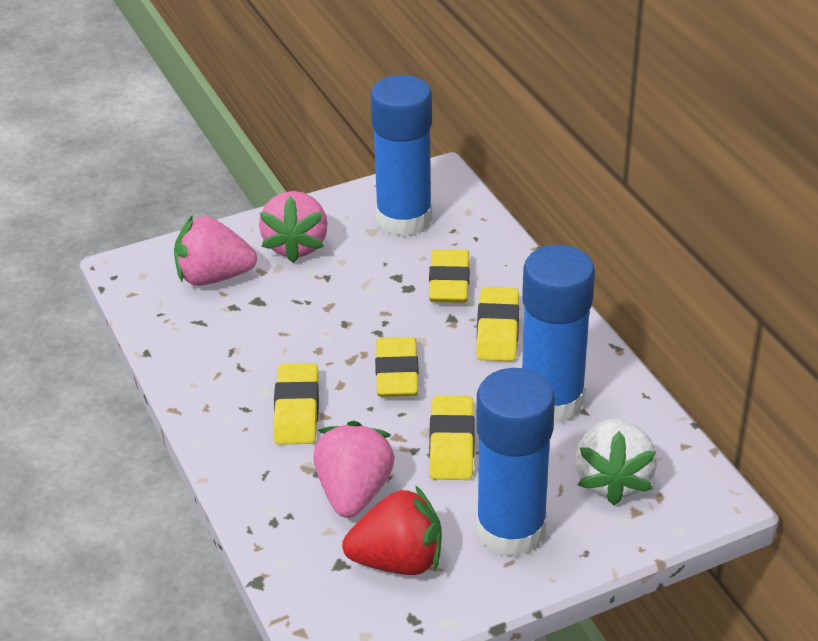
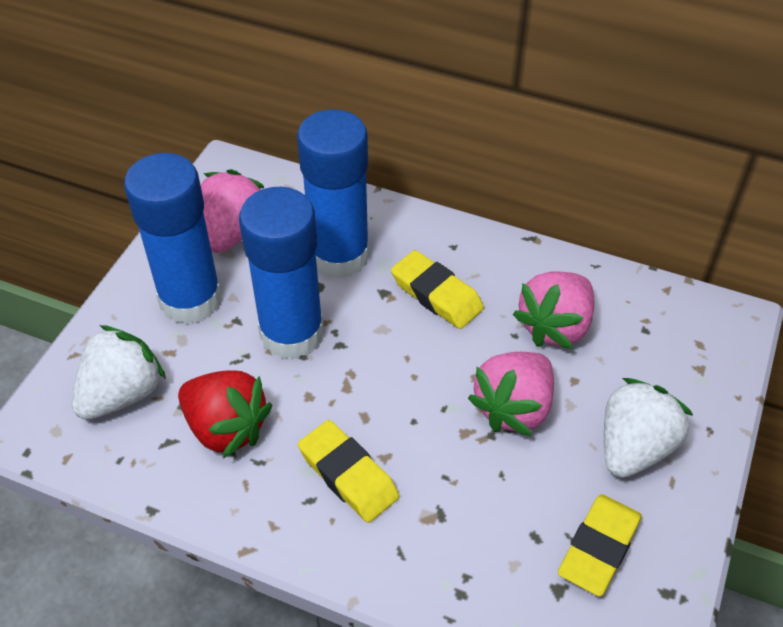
white strawberry: 1 -> 2
yellow eraser: 5 -> 3

